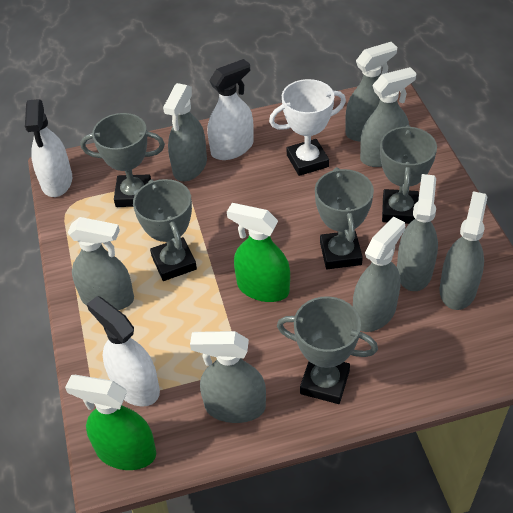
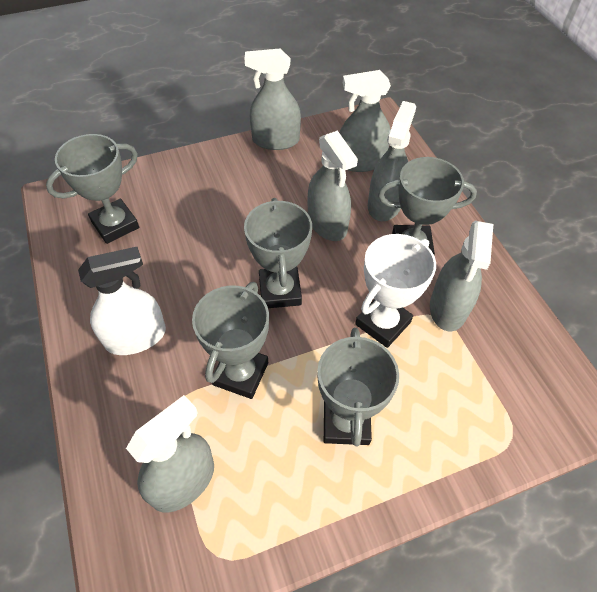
green spray bottle: 2 -> 0
grey spray bottle: 8 -> 6
white spray bottle: 3 -> 1

